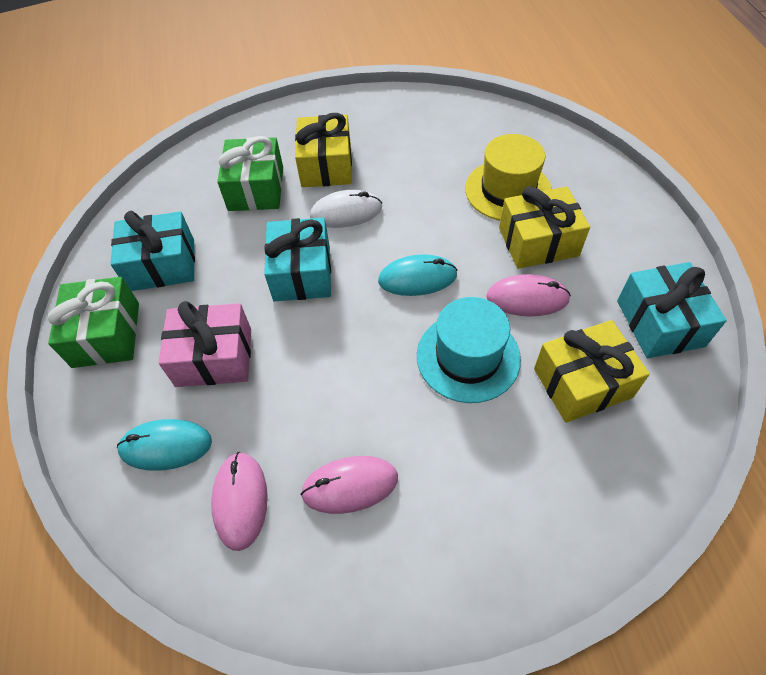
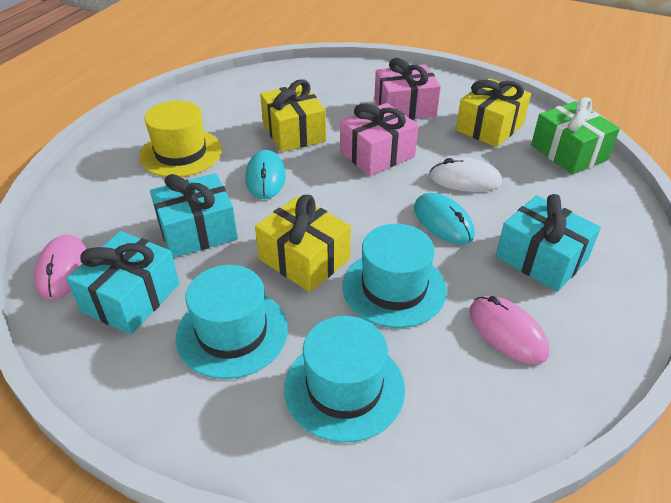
green gift: 2 -> 1
pink gift: 1 -> 2
pink mouse: 3 -> 2
turquoise hat: 1 -> 3

